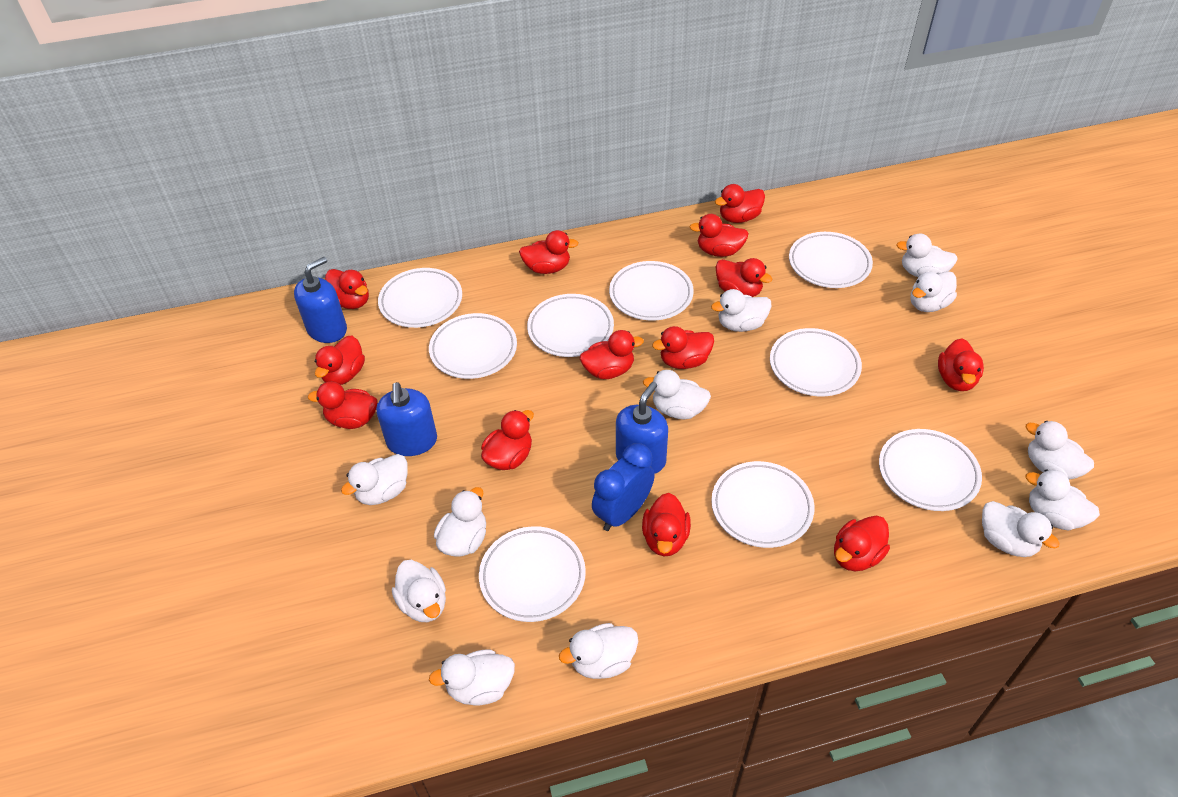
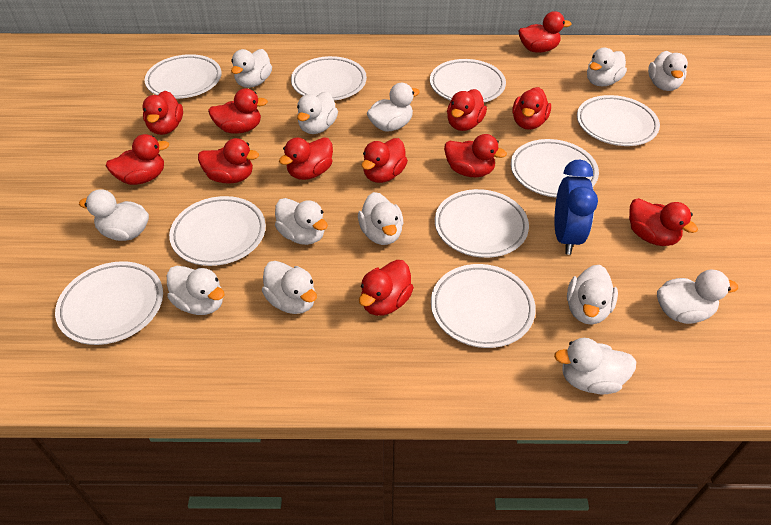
blue soap dispenser: 3 -> 0
red duck: 13 -> 12
white duck: 12 -> 13

